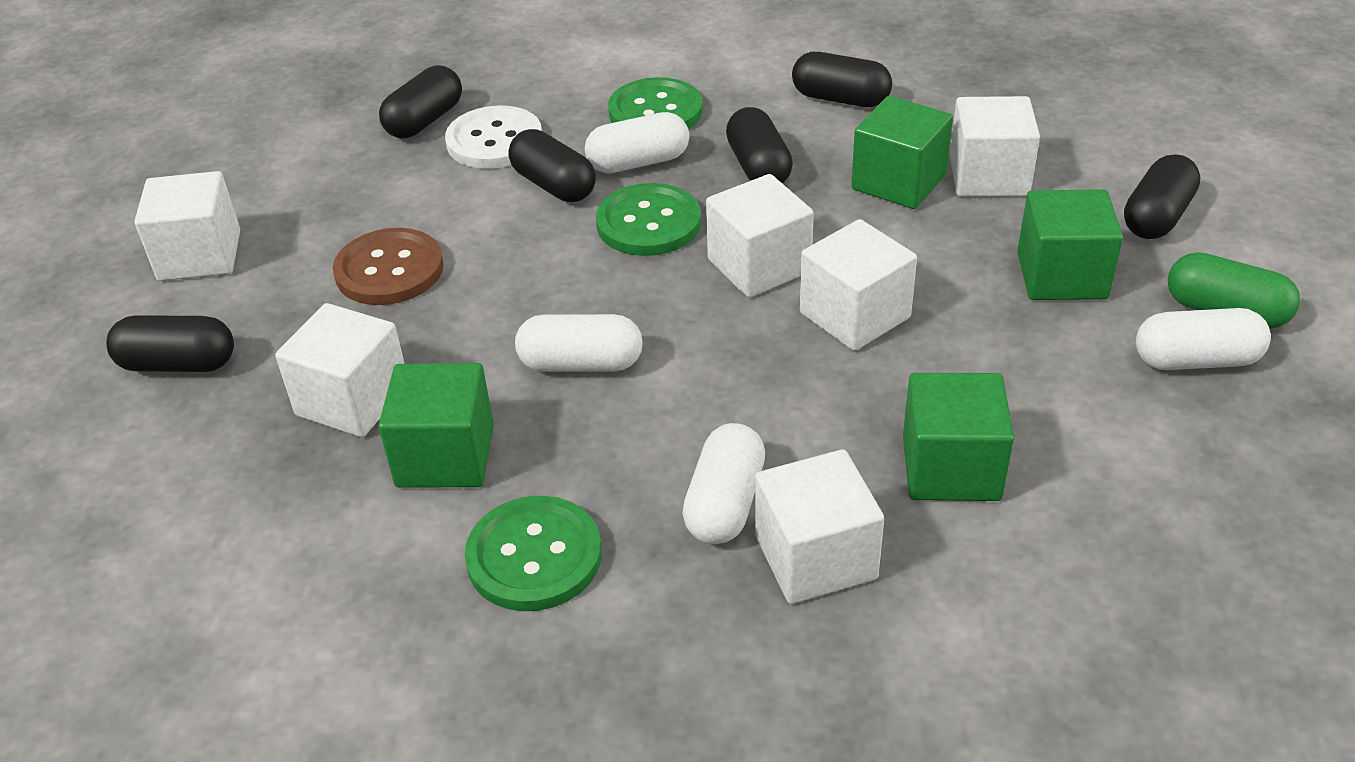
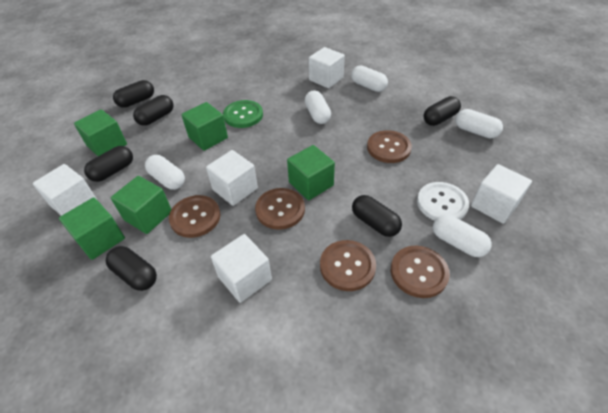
brown button: 1 -> 5
green button: 3 -> 1
green capsule: 1 -> 0
green cube: 4 -> 5
white capsule: 4 -> 5
white cube: 6 -> 5

